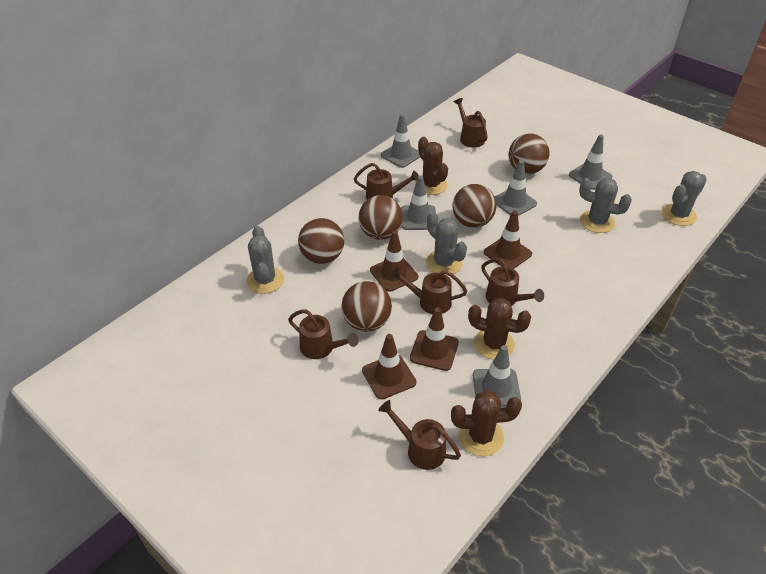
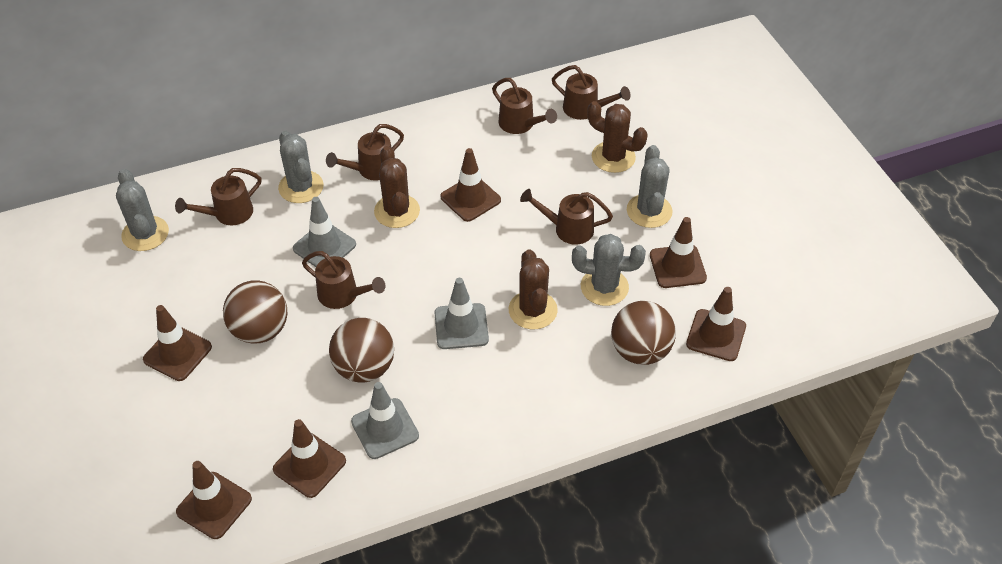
brown ball: 5 -> 3
brown traffic cone: 4 -> 6
grey traffic cone: 5 -> 3

